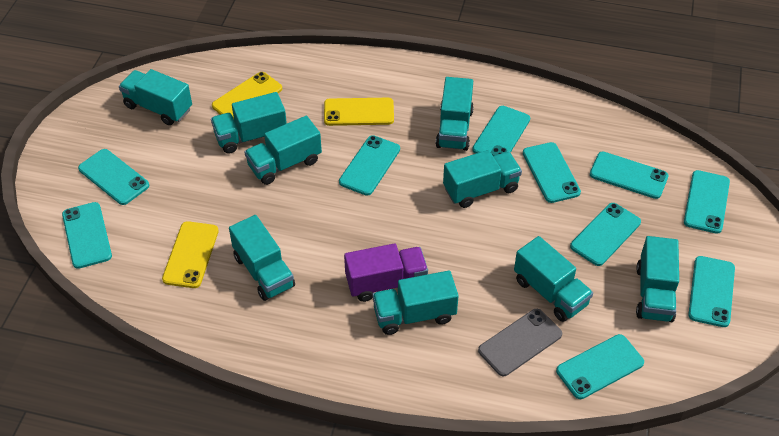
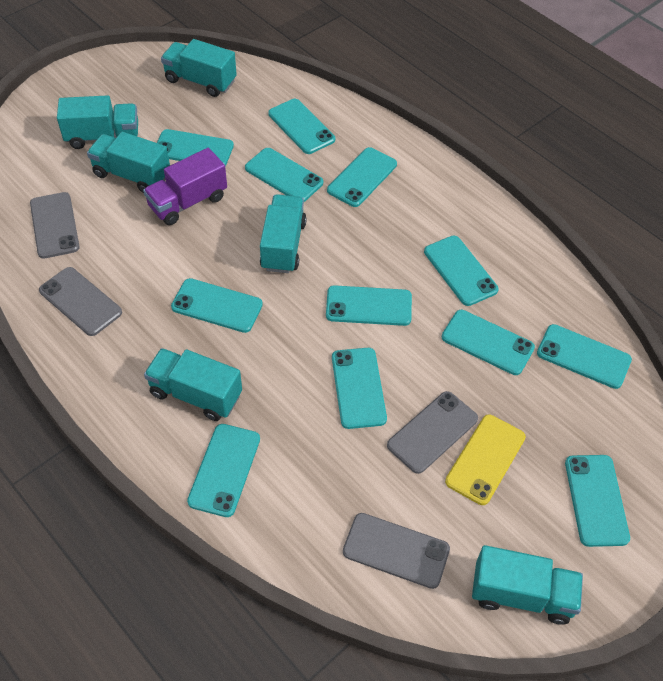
grey phone: 1 -> 4
turquoise phone: 10 -> 12
turquoise truck: 9 -> 6
yellow phone: 3 -> 1

